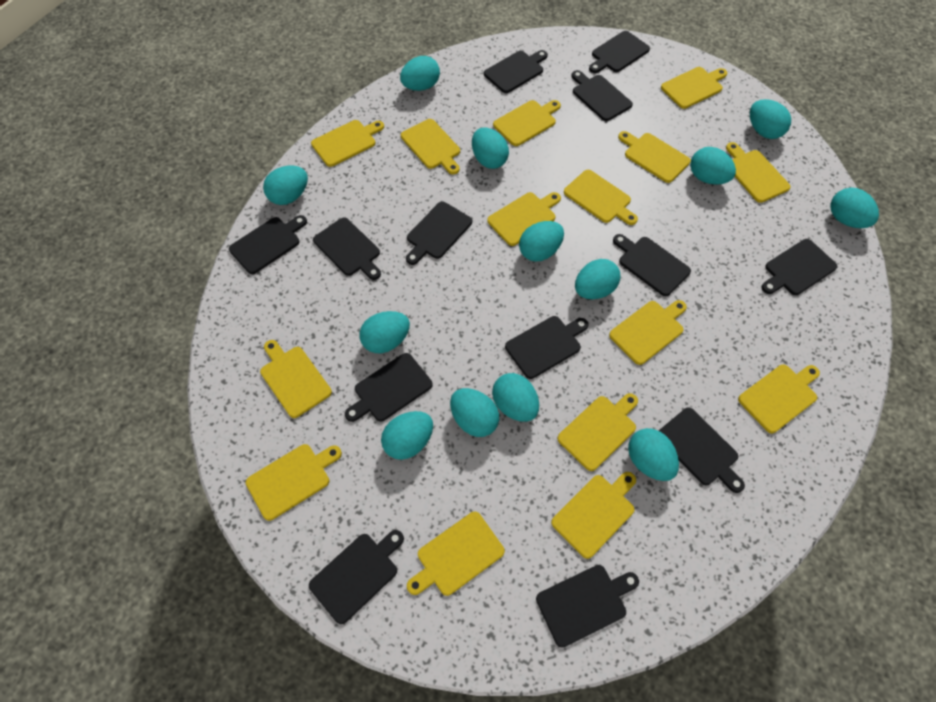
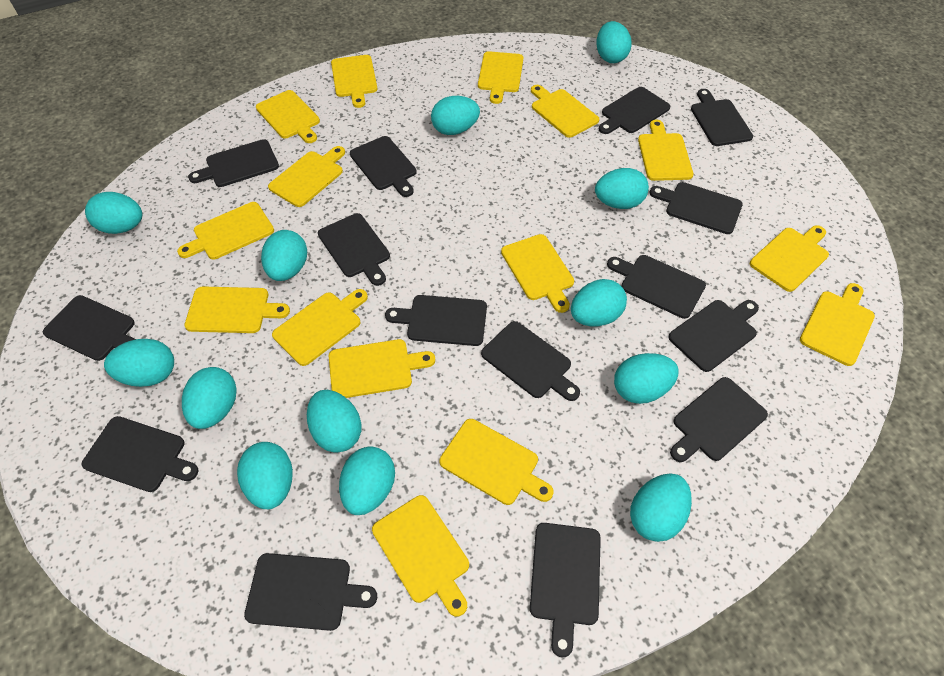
black cutting board: 13 -> 15

